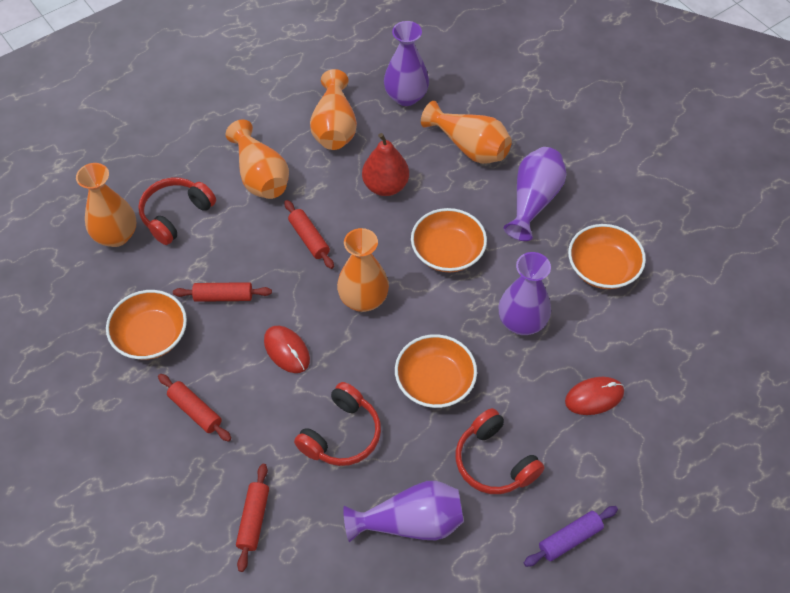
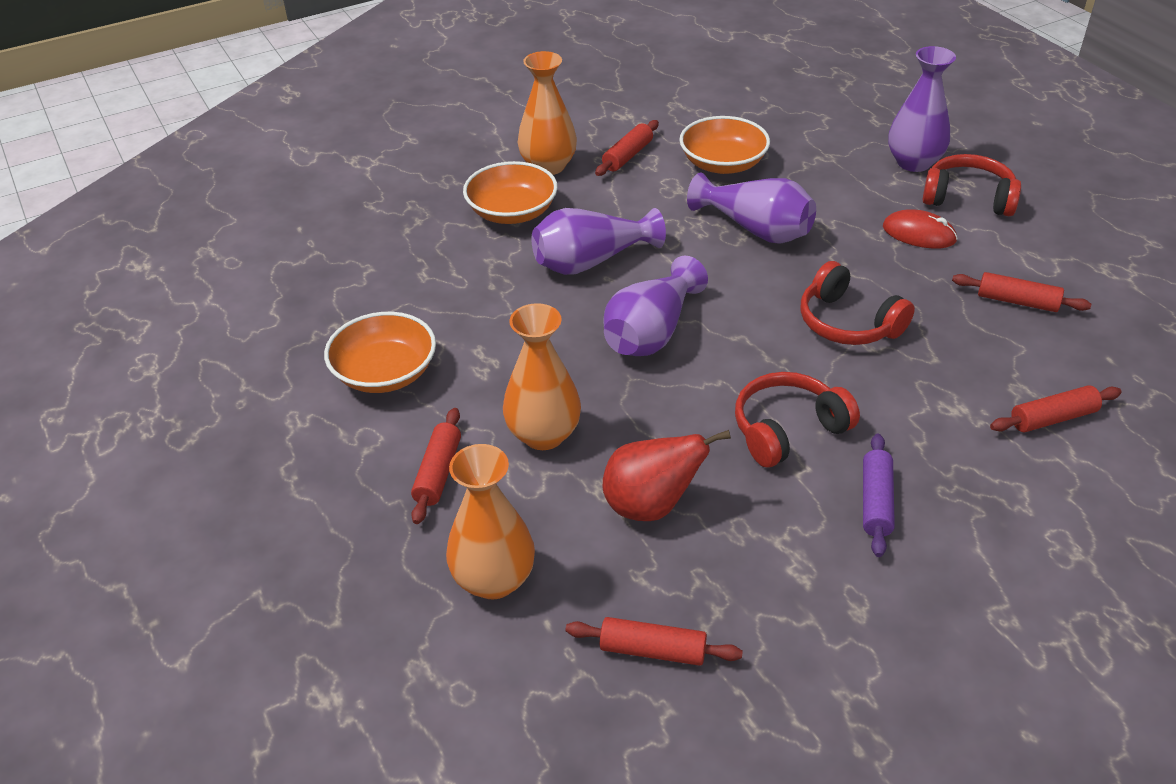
orange bowl: 4 -> 3
orange vase: 5 -> 3
red mouse: 2 -> 1
red rolling pin: 4 -> 5

